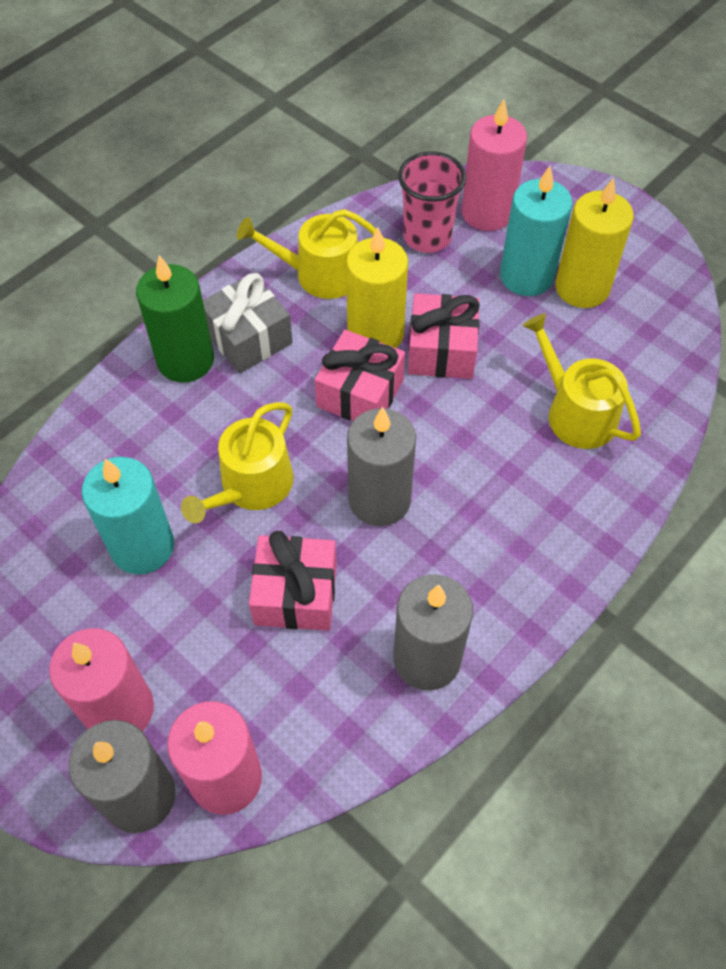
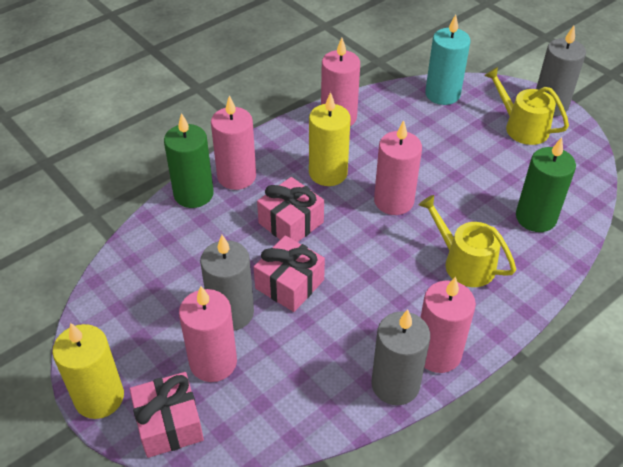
green candle: 1 -> 2
grey gift: 1 -> 0
pink candle: 3 -> 5
pink cup: 1 -> 0
turquoise candle: 2 -> 1
yellow watering can: 3 -> 2

